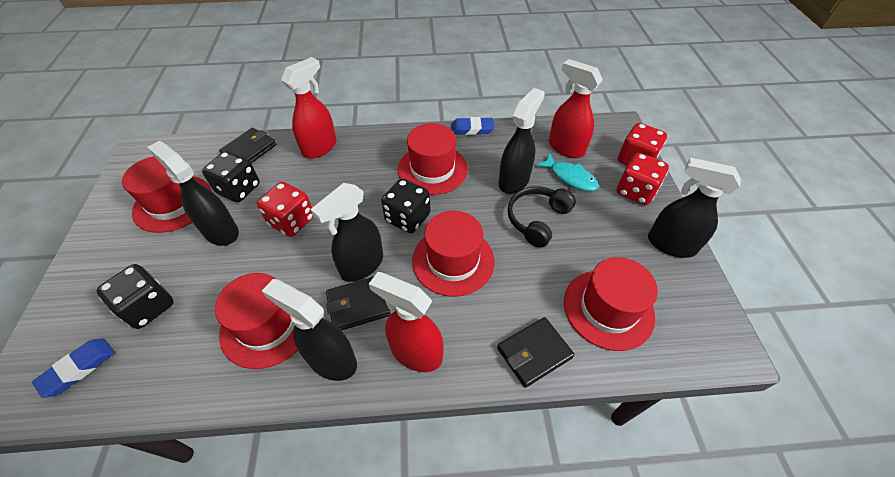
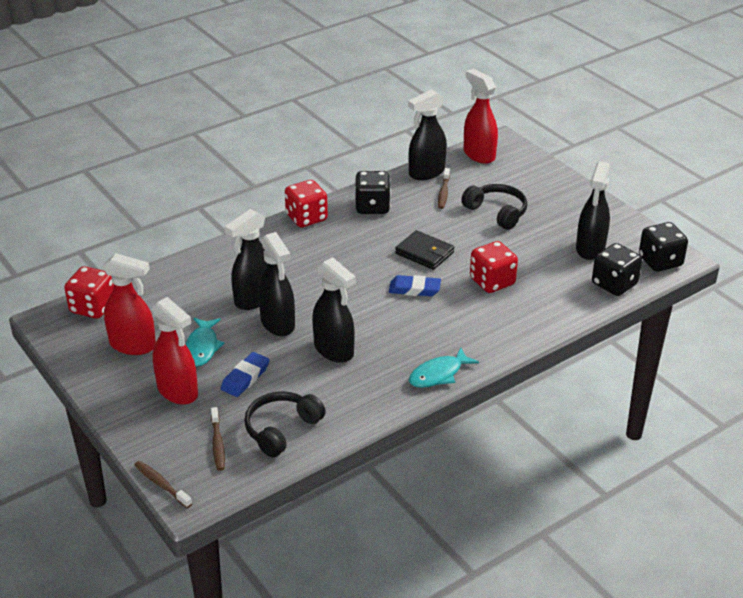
black headphones: 1 -> 2
black wallet: 3 -> 1
brown toothbrush: 0 -> 3
red hat: 5 -> 0
turquoise fish: 1 -> 2

